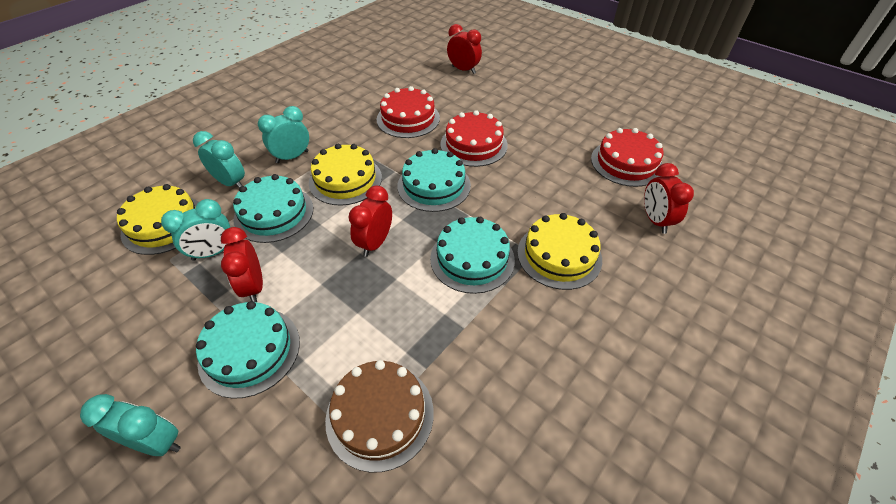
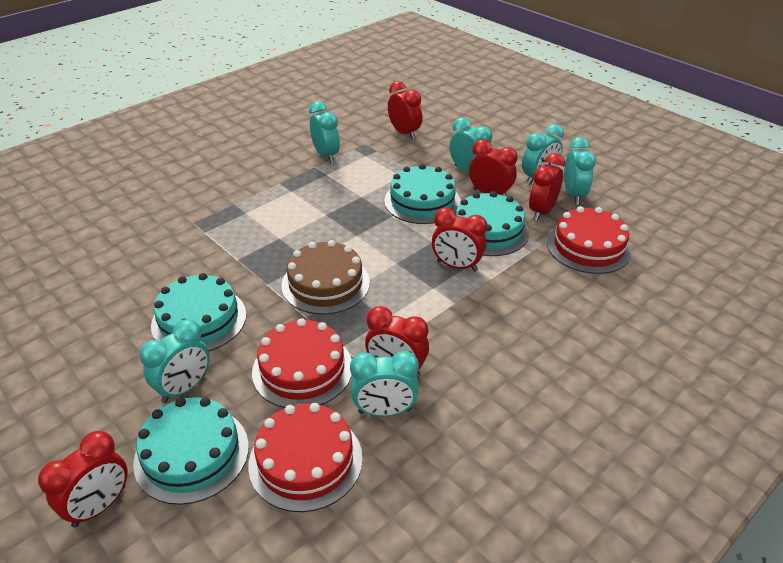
red clock: 4 -> 6
turquoise clock: 4 -> 6
yellow cake: 3 -> 0

